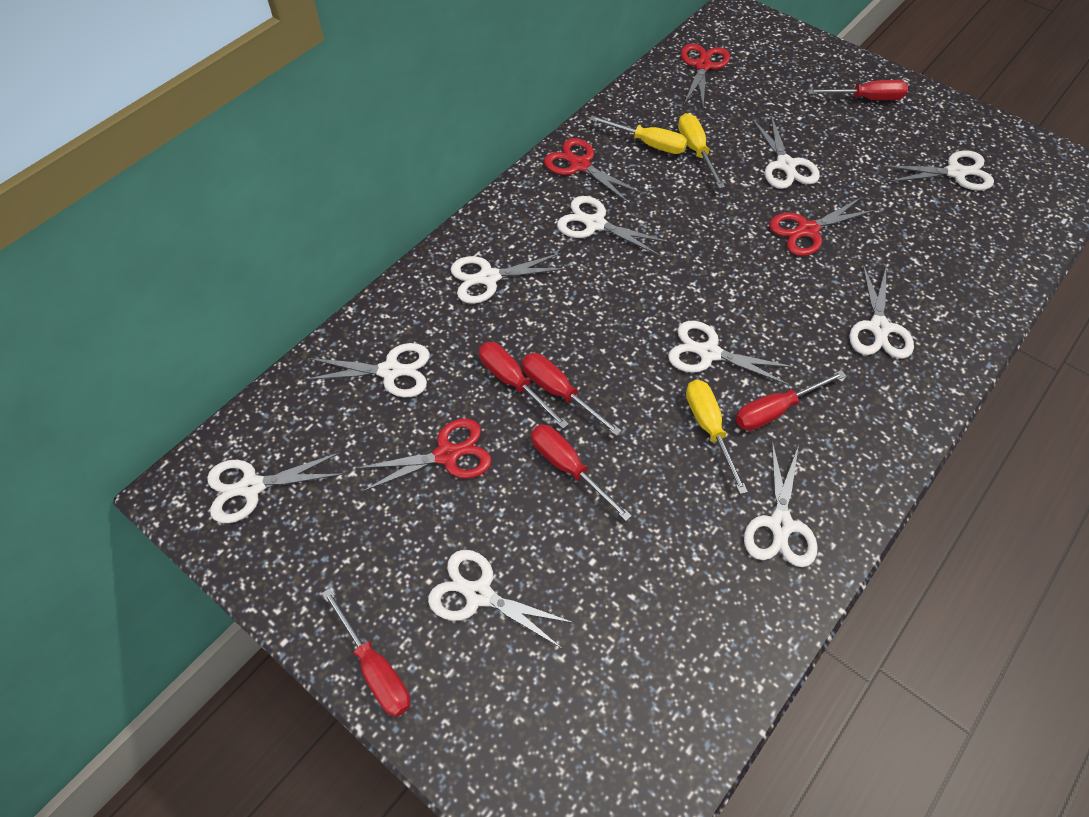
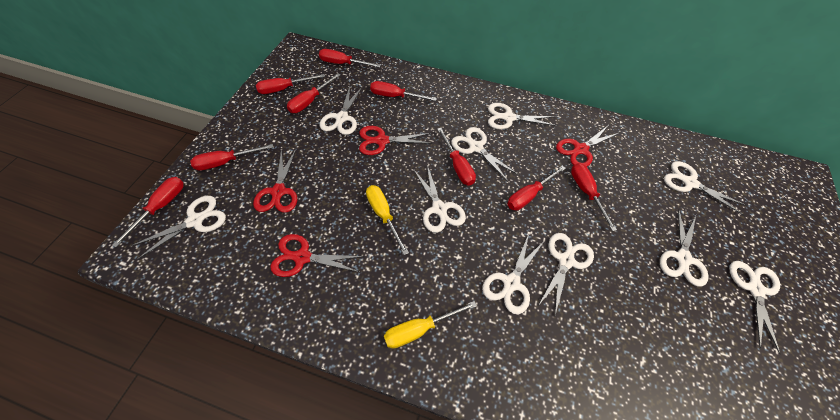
red screwdriver: 6 -> 9
yellow screwdriver: 3 -> 2

